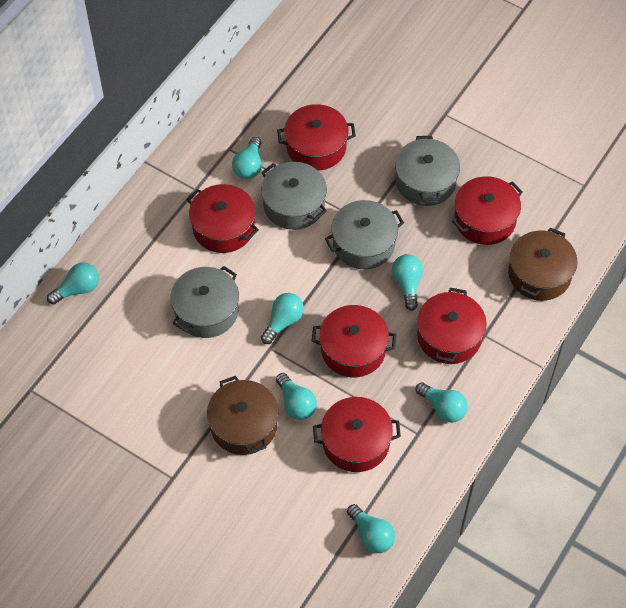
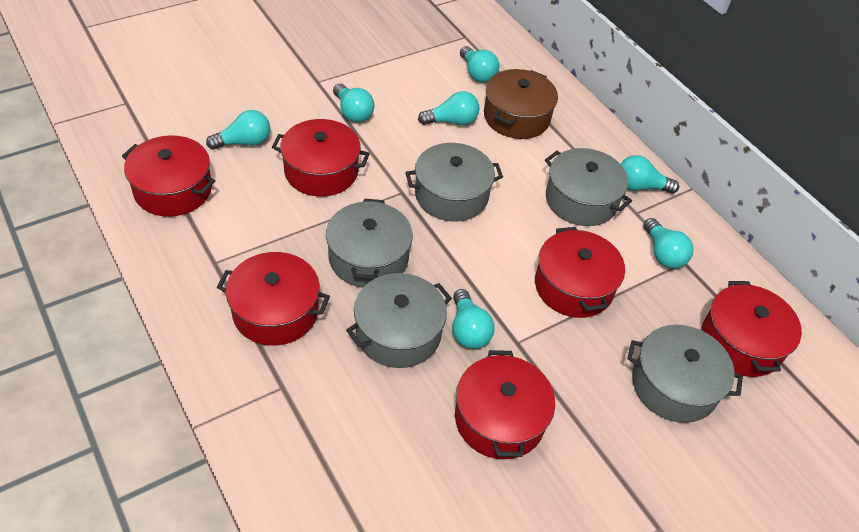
brown pot: 2 -> 1
grey pot: 4 -> 5

